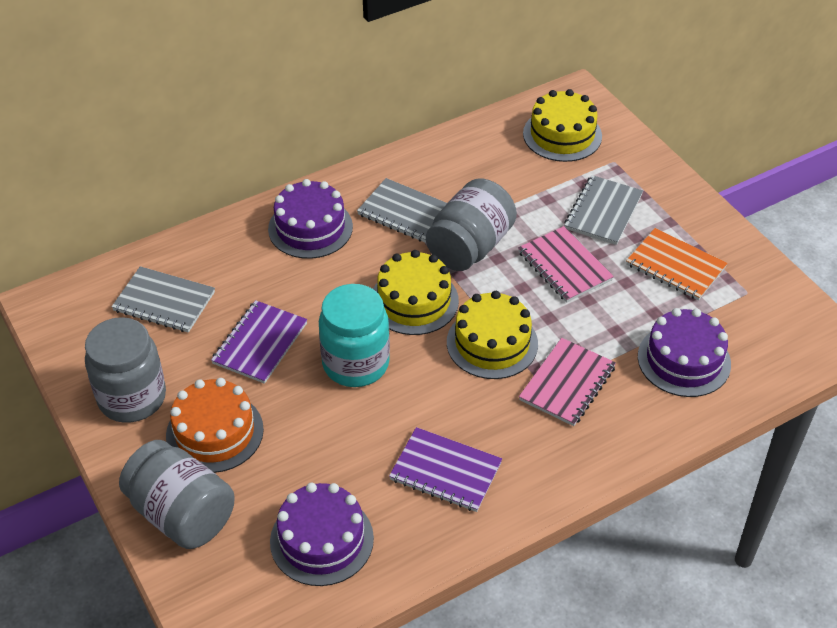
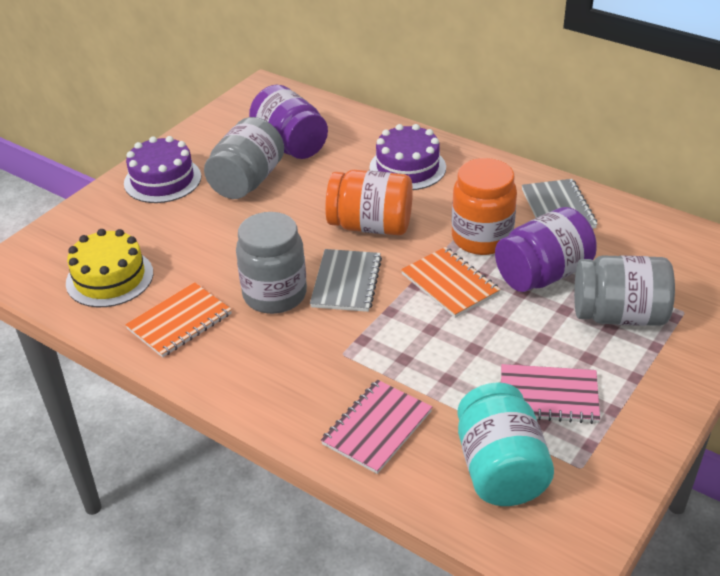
grey notebook: 3 -> 2
orange cake: 1 -> 0
orange jar: 0 -> 2
orange notebook: 1 -> 2
purple cake: 3 -> 2
purple jar: 0 -> 2
purple notebook: 2 -> 0
yellow cake: 3 -> 1

